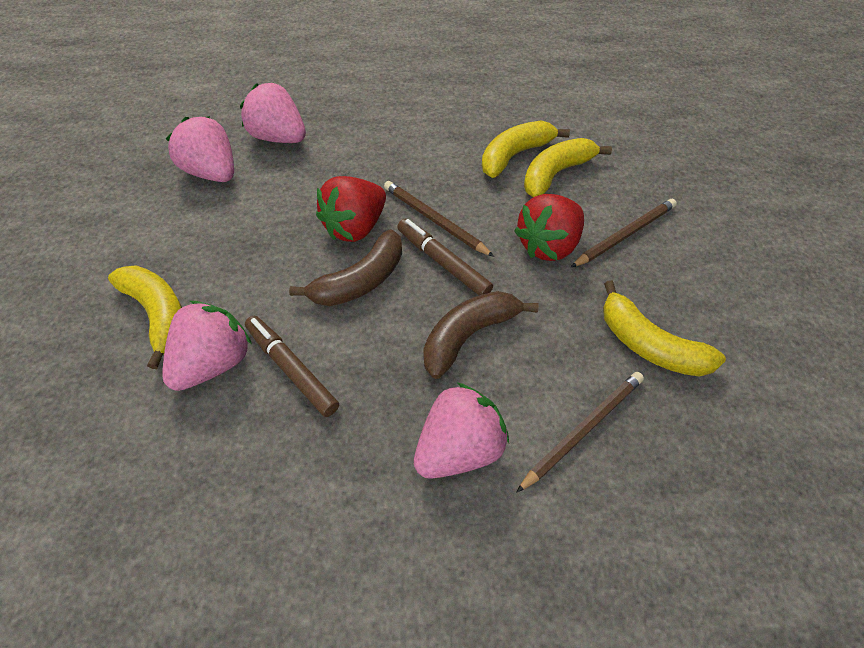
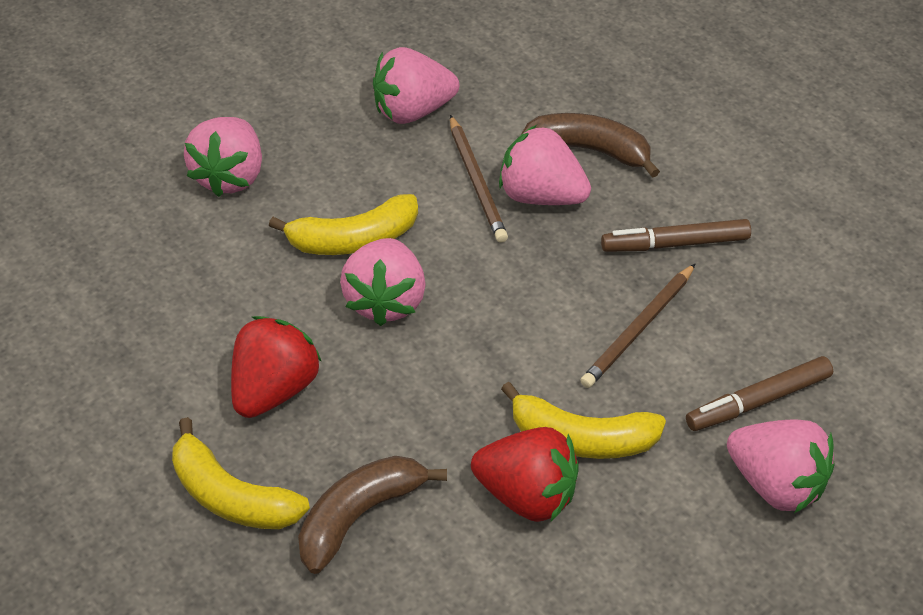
brown pencil: 3 -> 2
pink strawberry: 4 -> 5
yellow banana: 4 -> 3

